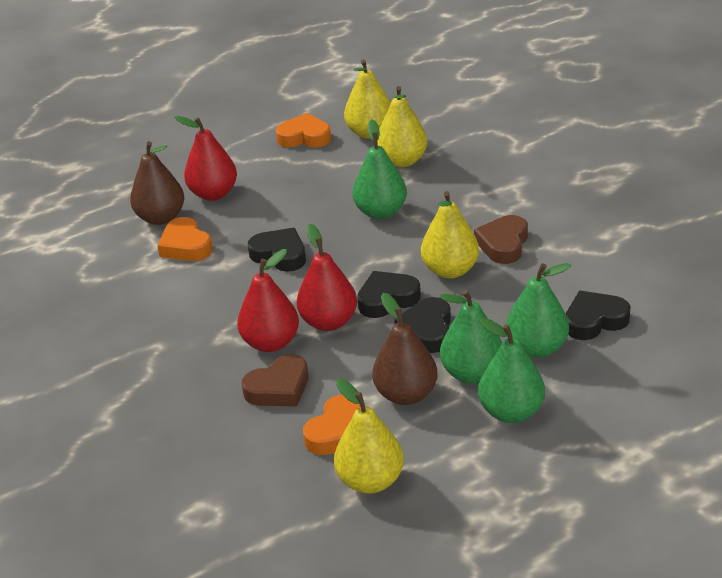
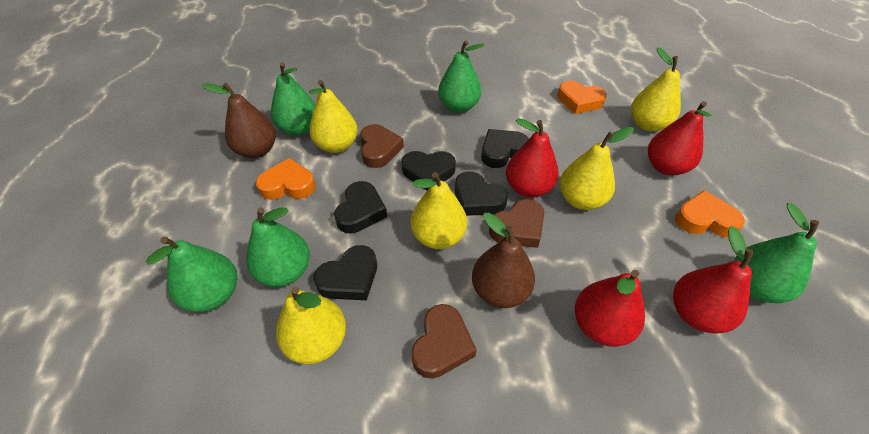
black heart: 4 -> 5
brown heart: 2 -> 3
green pear: 4 -> 5
red pear: 3 -> 4
yellow pear: 4 -> 5

